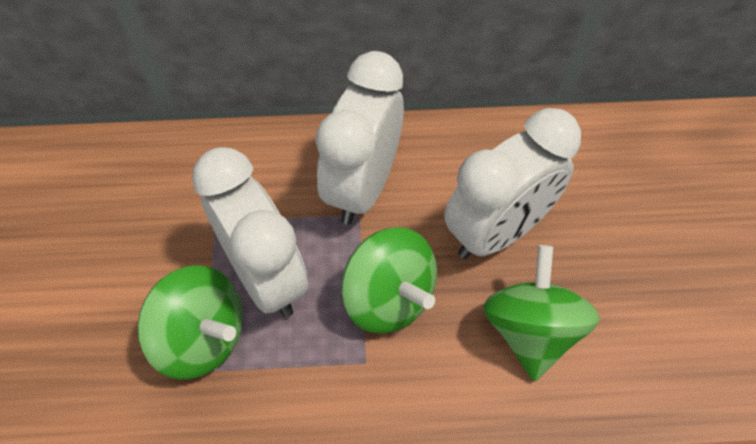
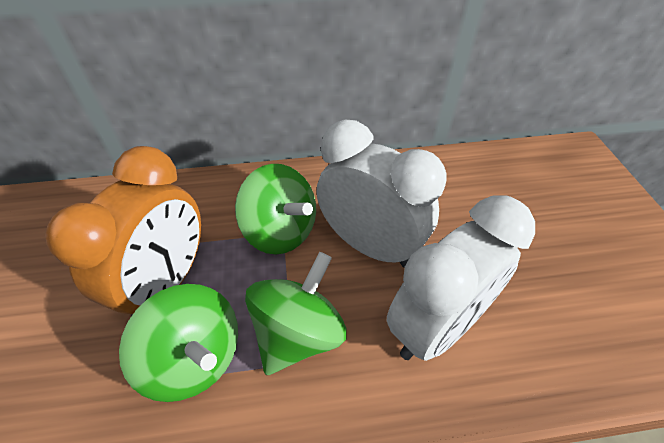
orange clock: 0 -> 1
white clock: 3 -> 2

